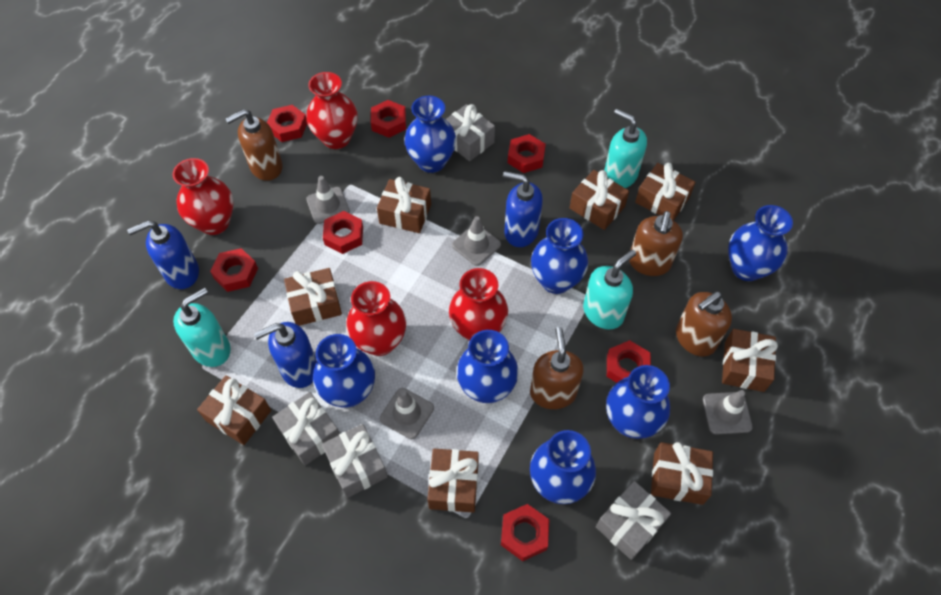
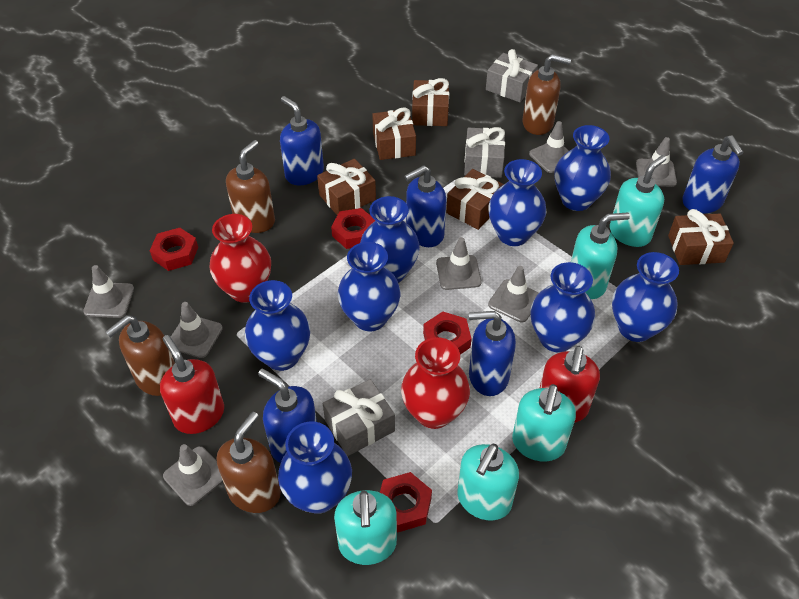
blue soap dispenser: 3 -> 5
blue vase: 7 -> 8
brown gift: 8 -> 5
grey gift: 4 -> 3
grey traffic cone: 4 -> 7
red nut: 7 -> 4
red soap dispenser: 0 -> 2
red vase: 4 -> 2
turquoise soap dispenser: 3 -> 5

